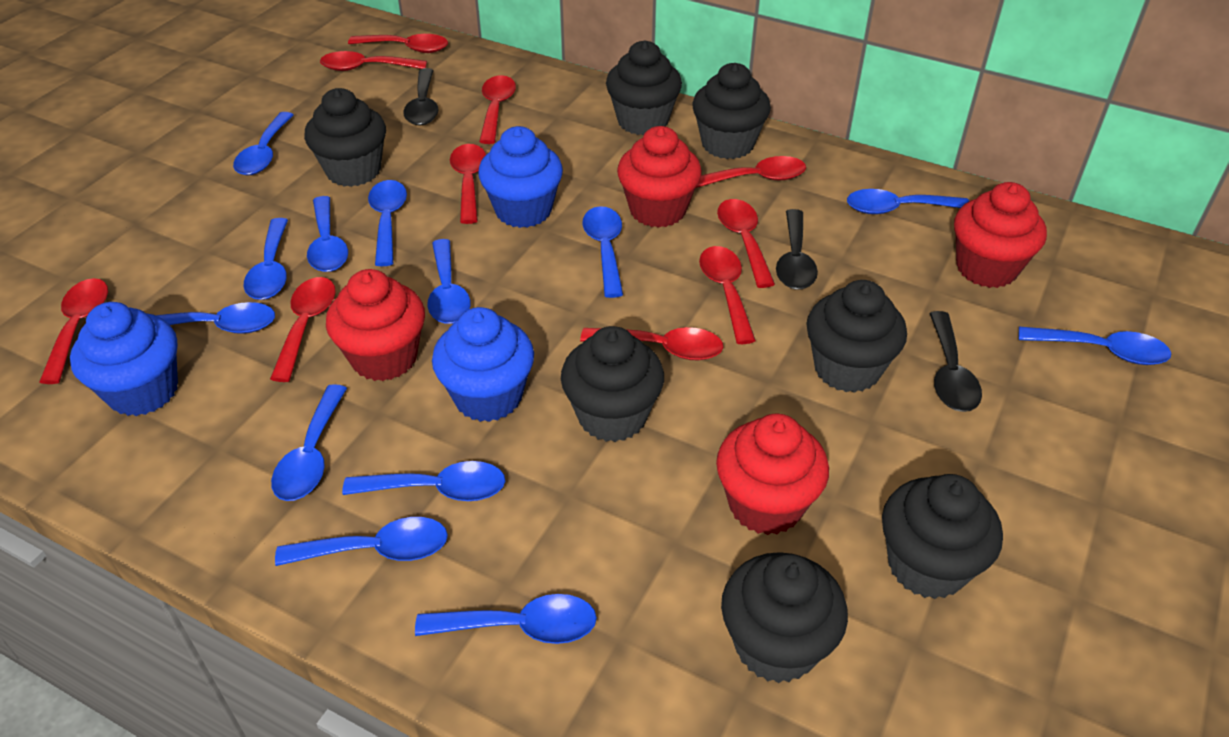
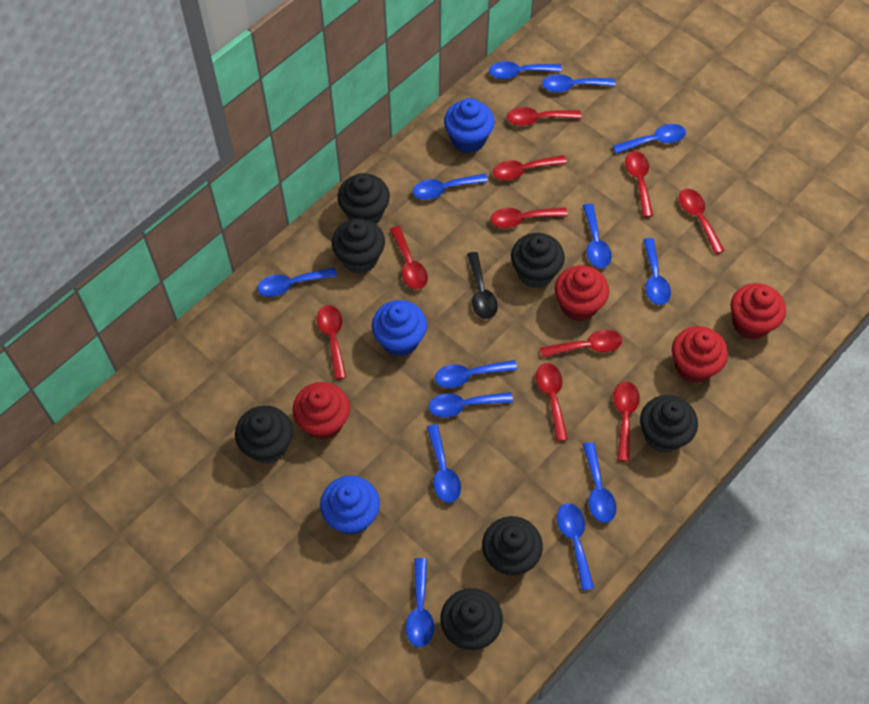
black spoon: 3 -> 1

